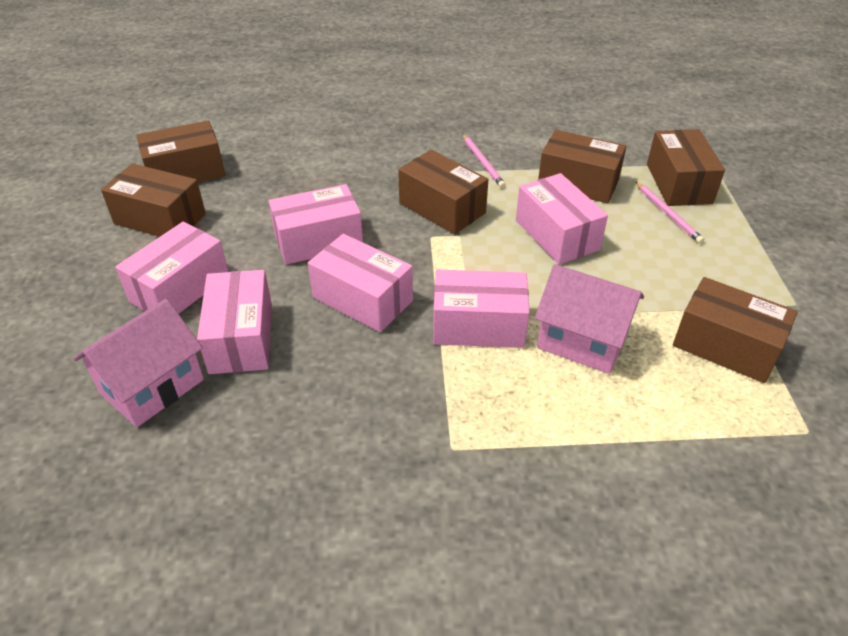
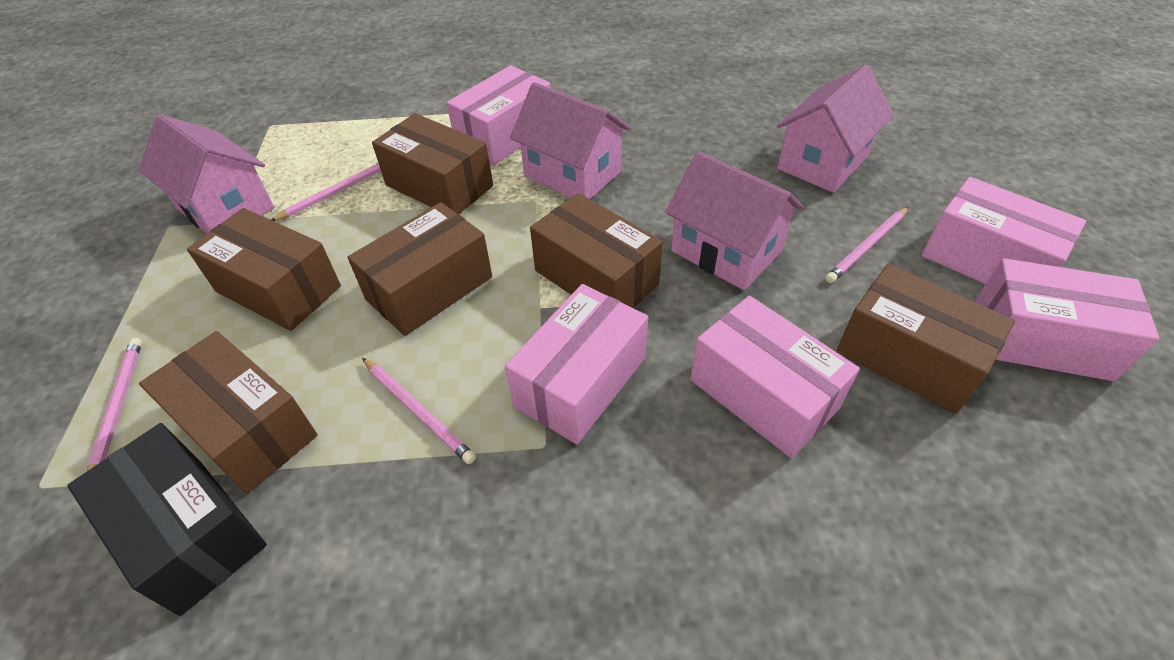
black box: 0 -> 1
pink box: 6 -> 5
pink house: 2 -> 4
pink pencil: 2 -> 4

